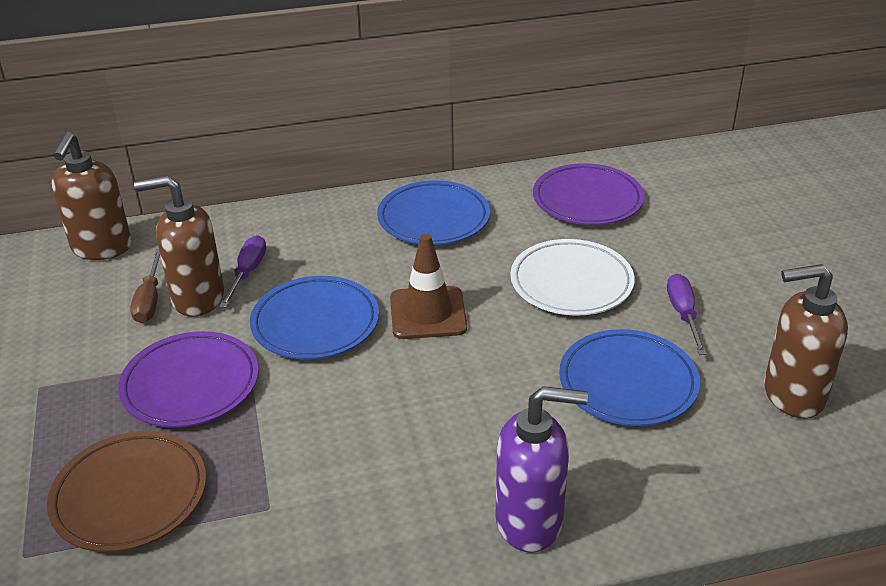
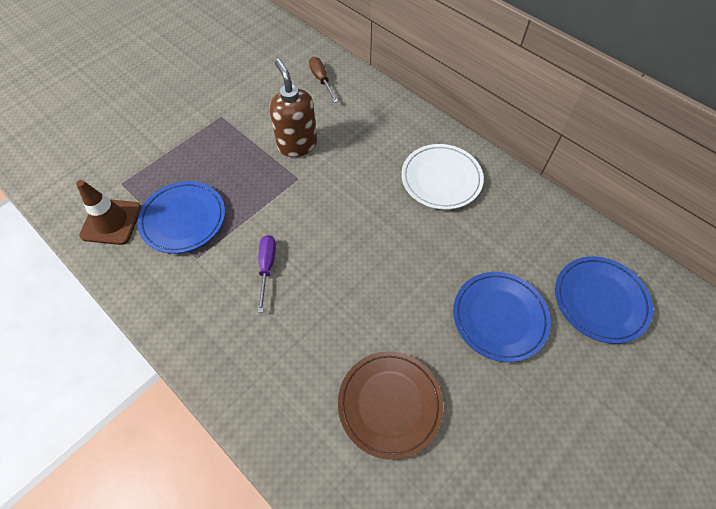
brown soap dispenser: 3 -> 1
purple plate: 2 -> 0
purple screwdriver: 2 -> 1
purple soap dispenser: 1 -> 0

